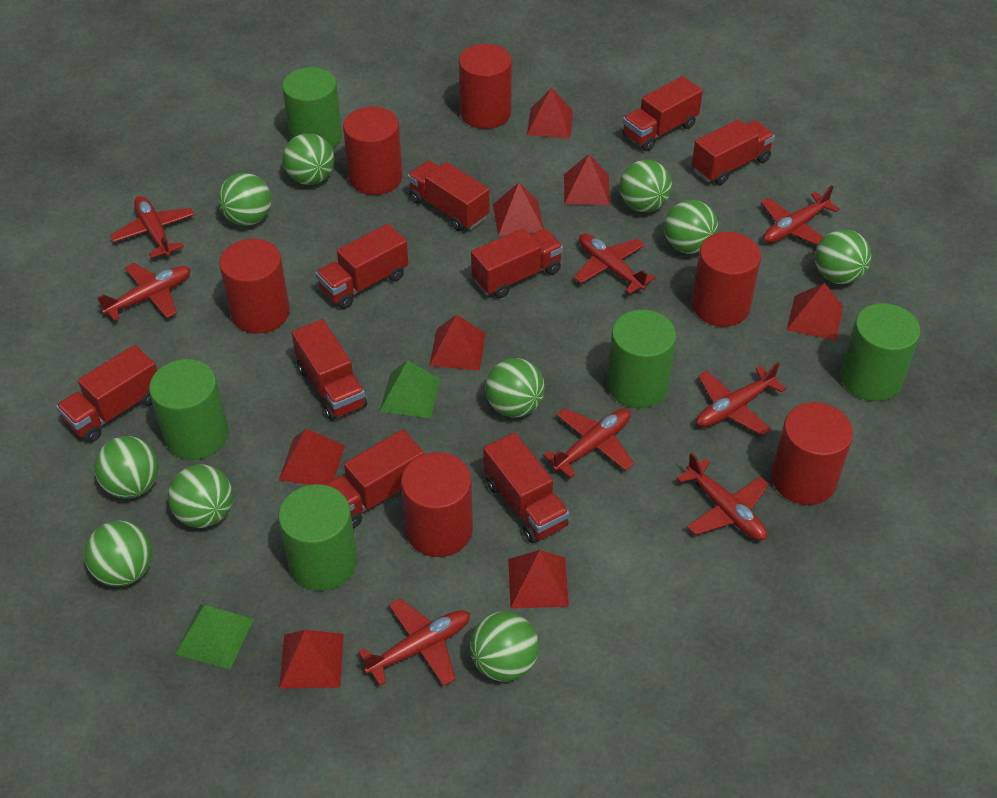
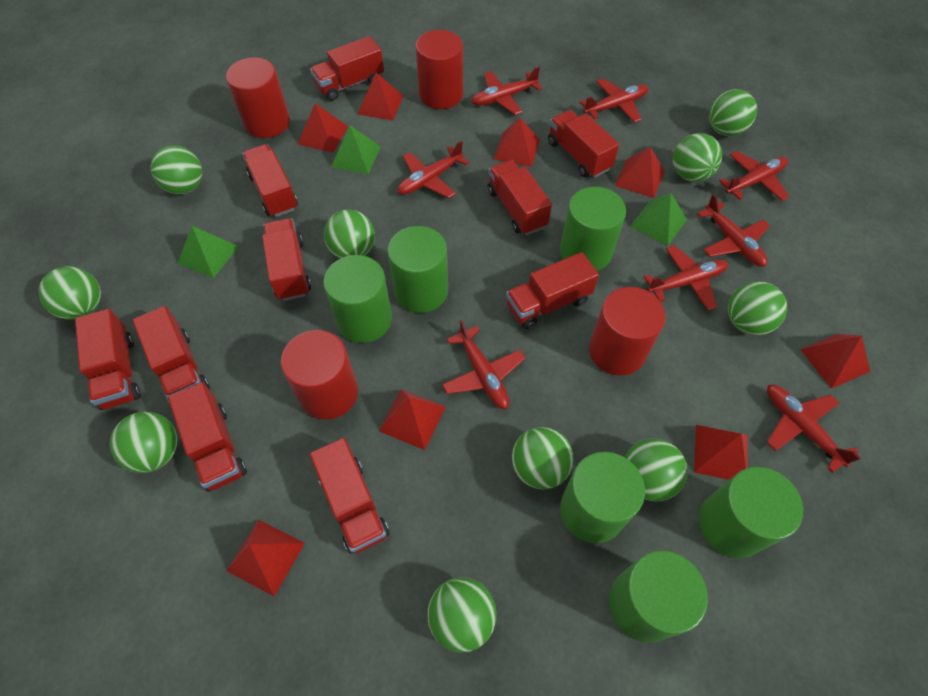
green cylinder: 5 -> 6
green pyramid: 2 -> 3
red cylinder: 6 -> 4
red truck: 9 -> 10

